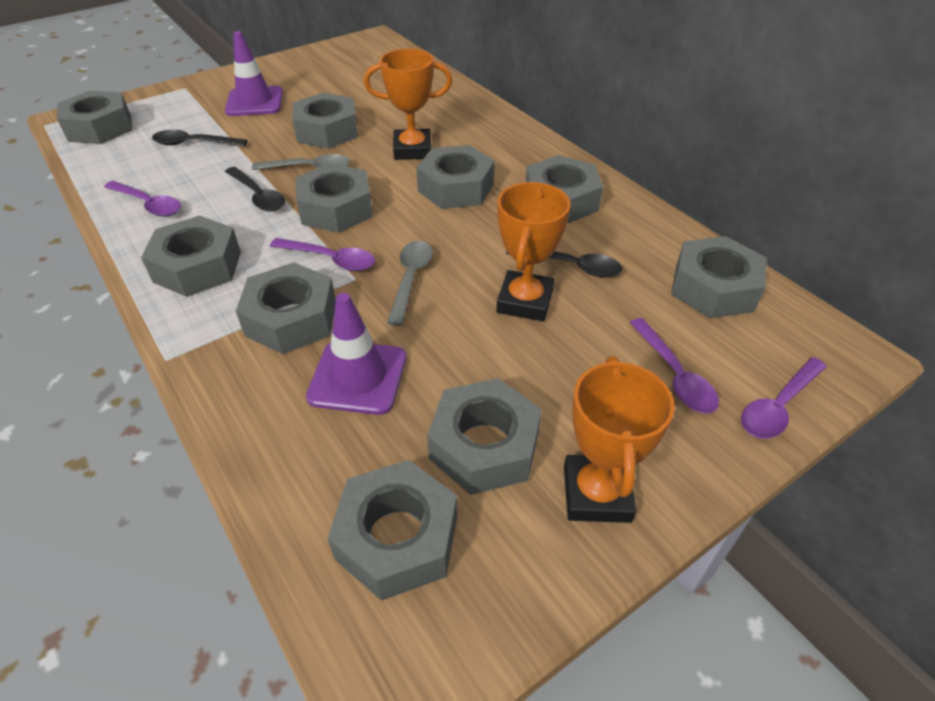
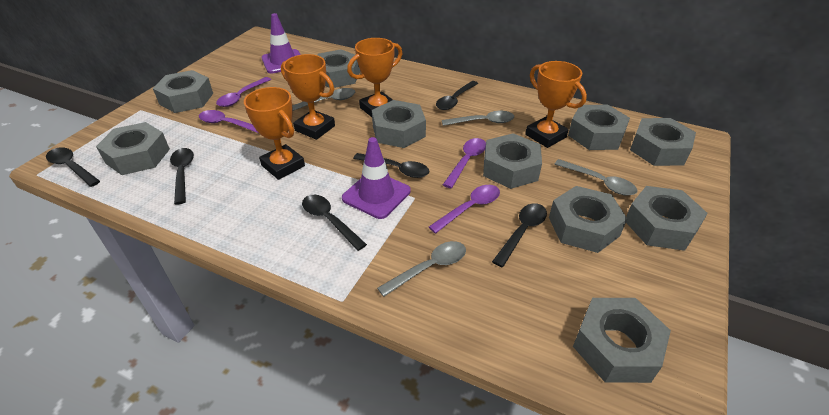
black spoon: 3 -> 6
grey spoon: 2 -> 4
orange trophy: 3 -> 4

